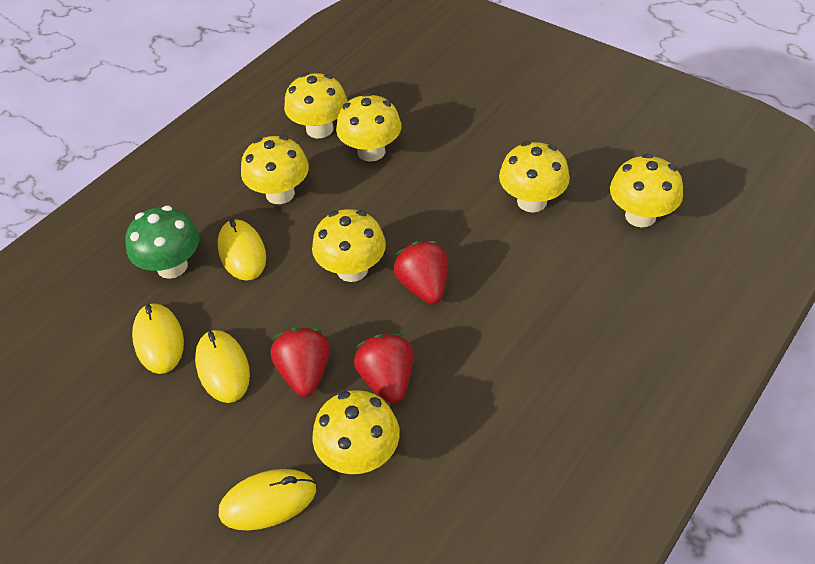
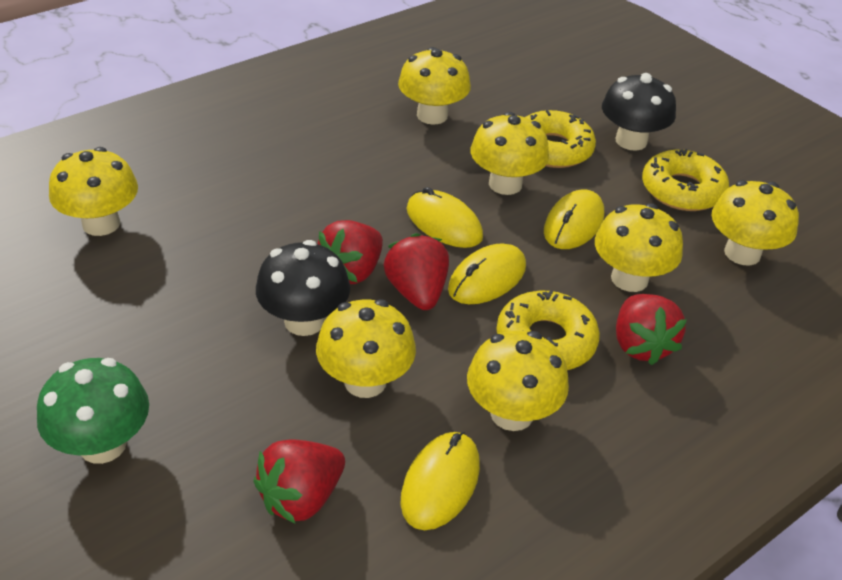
black mushroom: 0 -> 2
red strawberry: 3 -> 4
yellow donut: 0 -> 3

